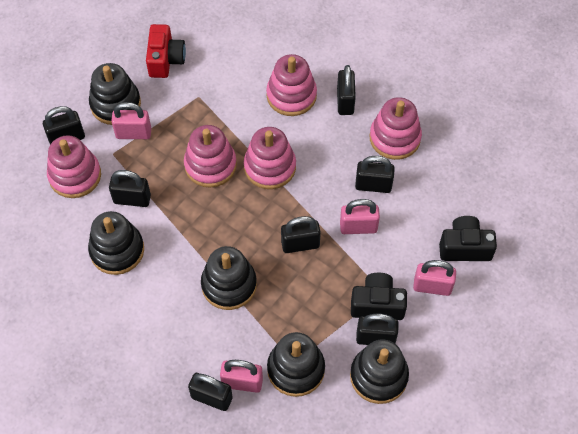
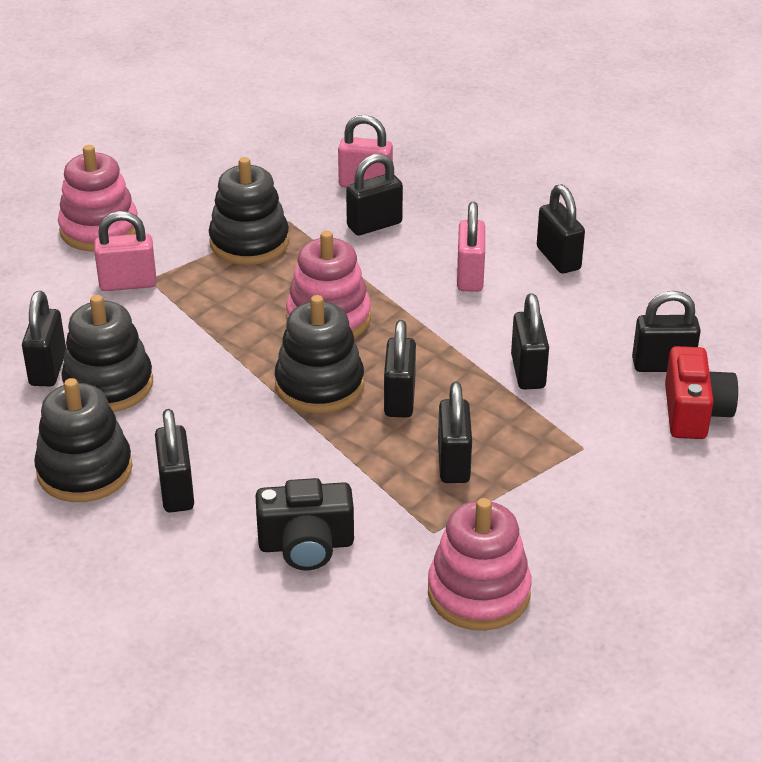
black camera: 2 -> 1
black padlock: 7 -> 8
black stacking toy: 5 -> 4
pink padlock: 4 -> 3
pink stacking toy: 5 -> 3

